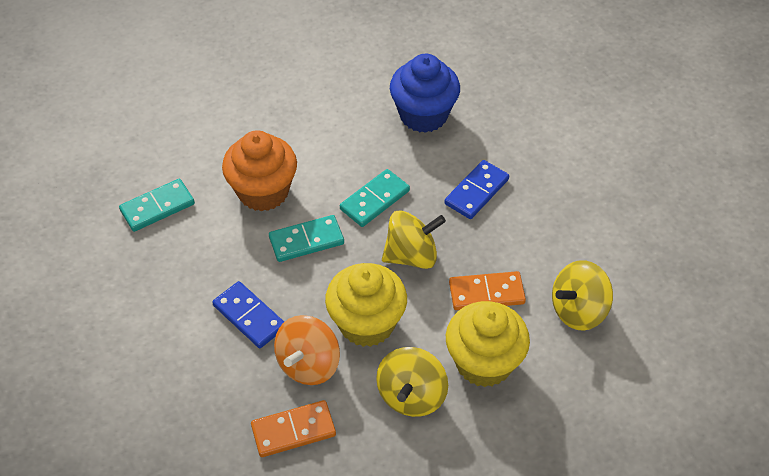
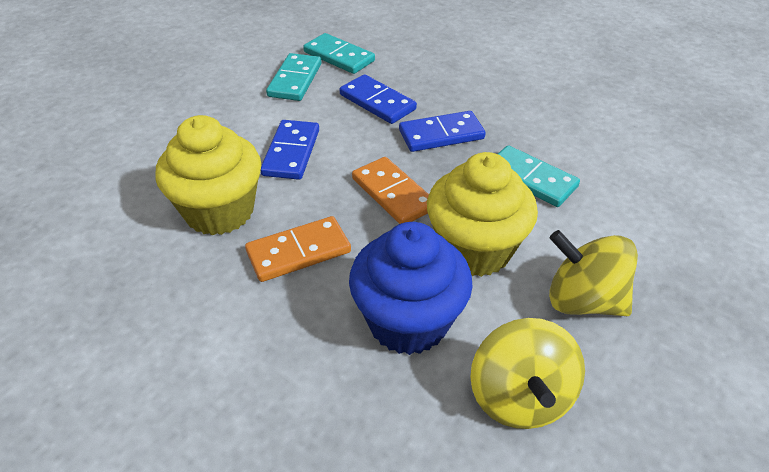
blue domino: 2 -> 3
orange cupcake: 1 -> 0
orange spinning top: 1 -> 0
yellow spinning top: 3 -> 2

